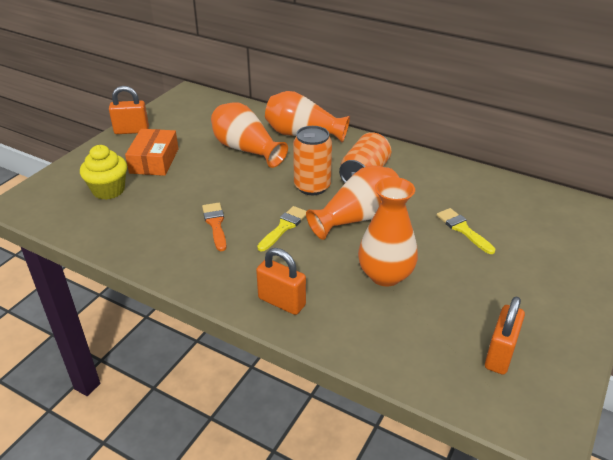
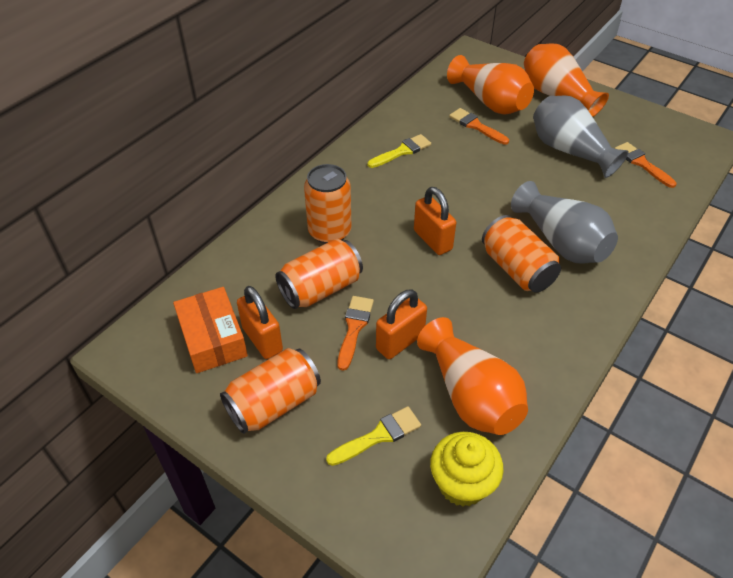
grey vase: 0 -> 2
orange brush: 1 -> 3
orange can: 2 -> 4
orange vase: 4 -> 3

